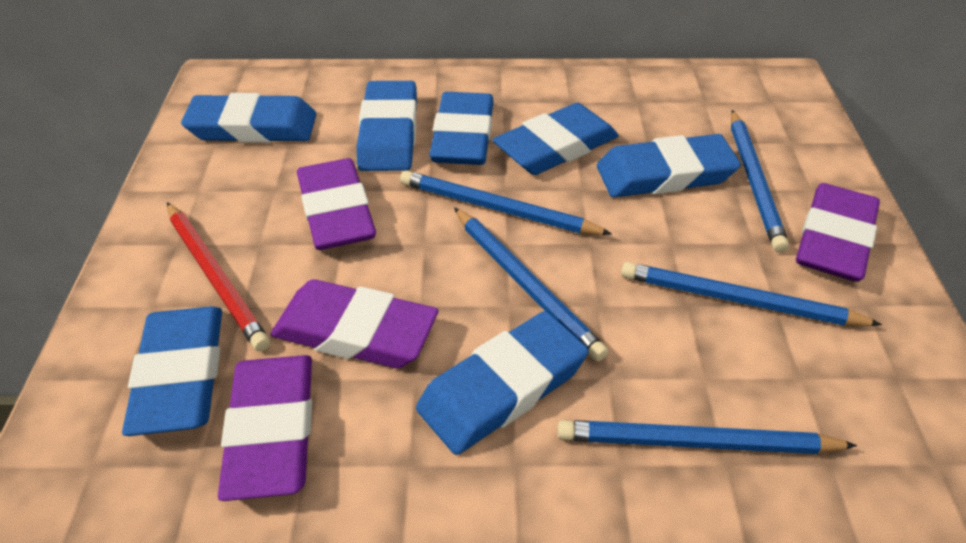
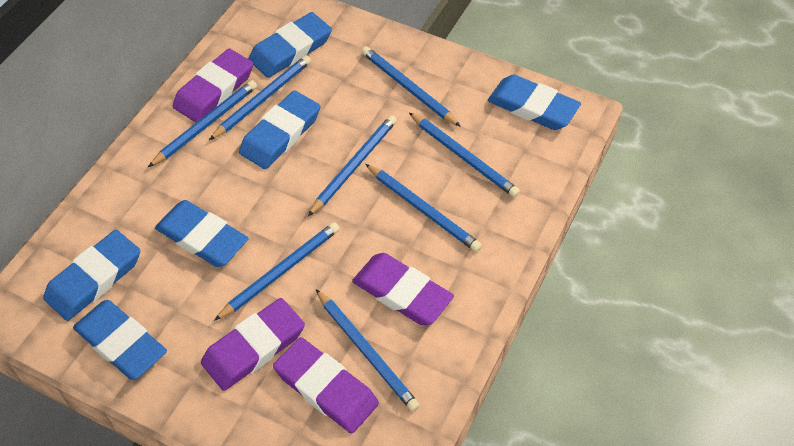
blue eraser: 7 -> 6
blue pencil: 5 -> 8
red pencil: 1 -> 0

